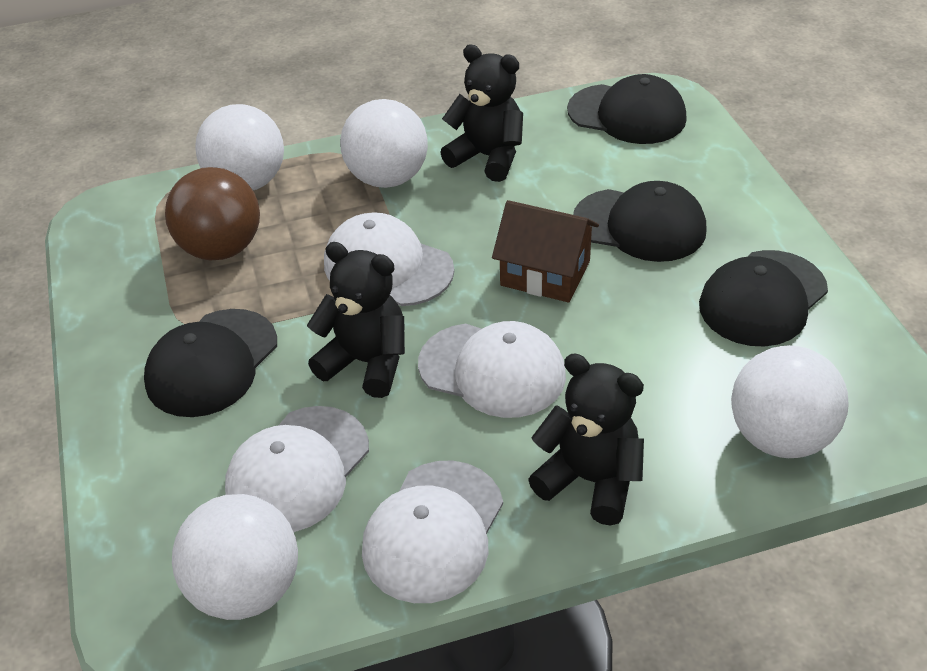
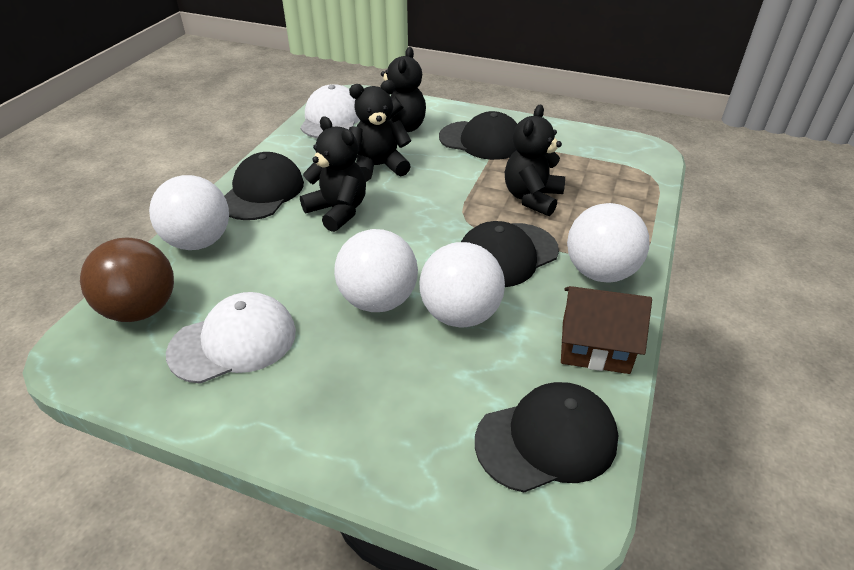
black teddy bear: 3 -> 4
white cap: 4 -> 2

